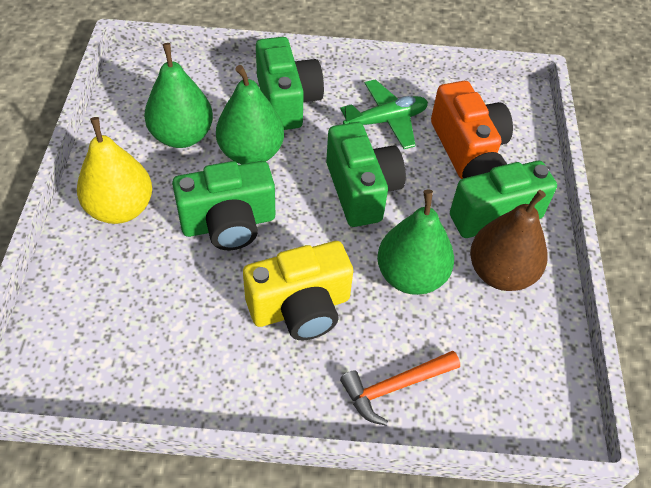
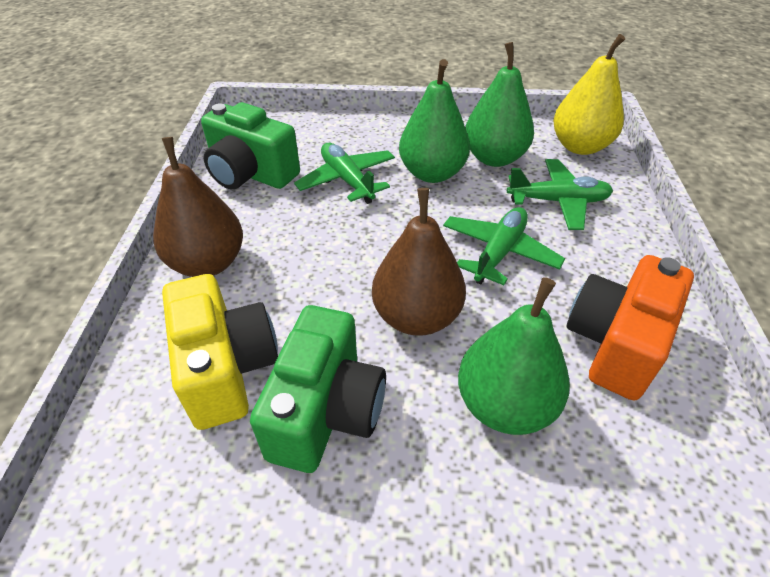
brown pear: 1 -> 2
green camera: 4 -> 2
green plane: 1 -> 3
orange hammer: 1 -> 0

